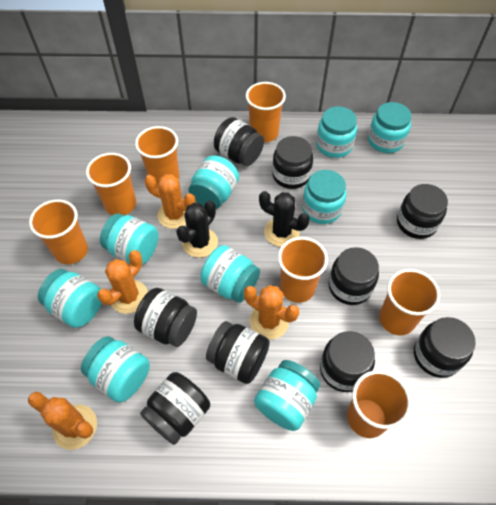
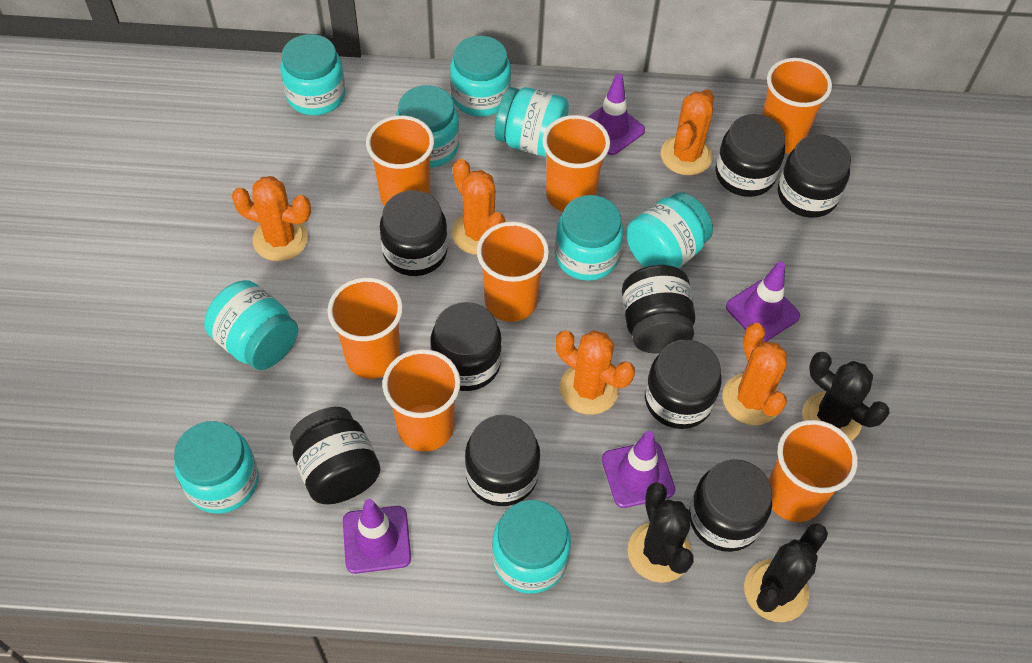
black cactus: 2 -> 3
orange cactus: 4 -> 5
purple traffic cone: 0 -> 4

